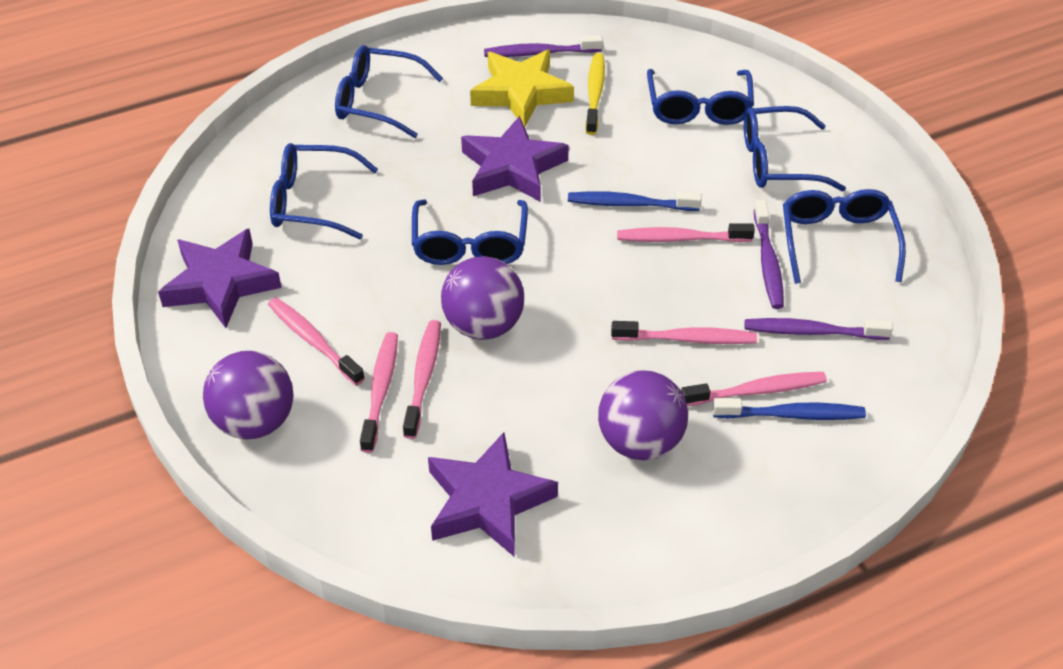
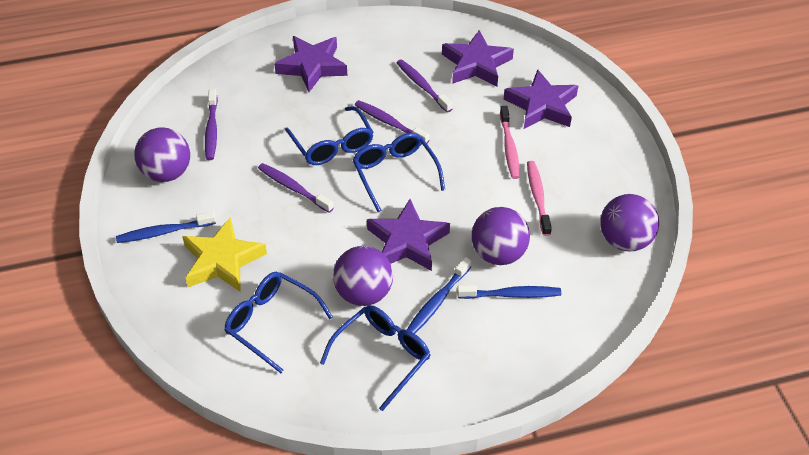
blue glasses: 6 -> 4
blue toothbrush: 2 -> 3
pink toothbrush: 6 -> 2
purple ball: 3 -> 4
purple star: 3 -> 4
purple toothbrush: 3 -> 4
yellow toothbrush: 1 -> 0

